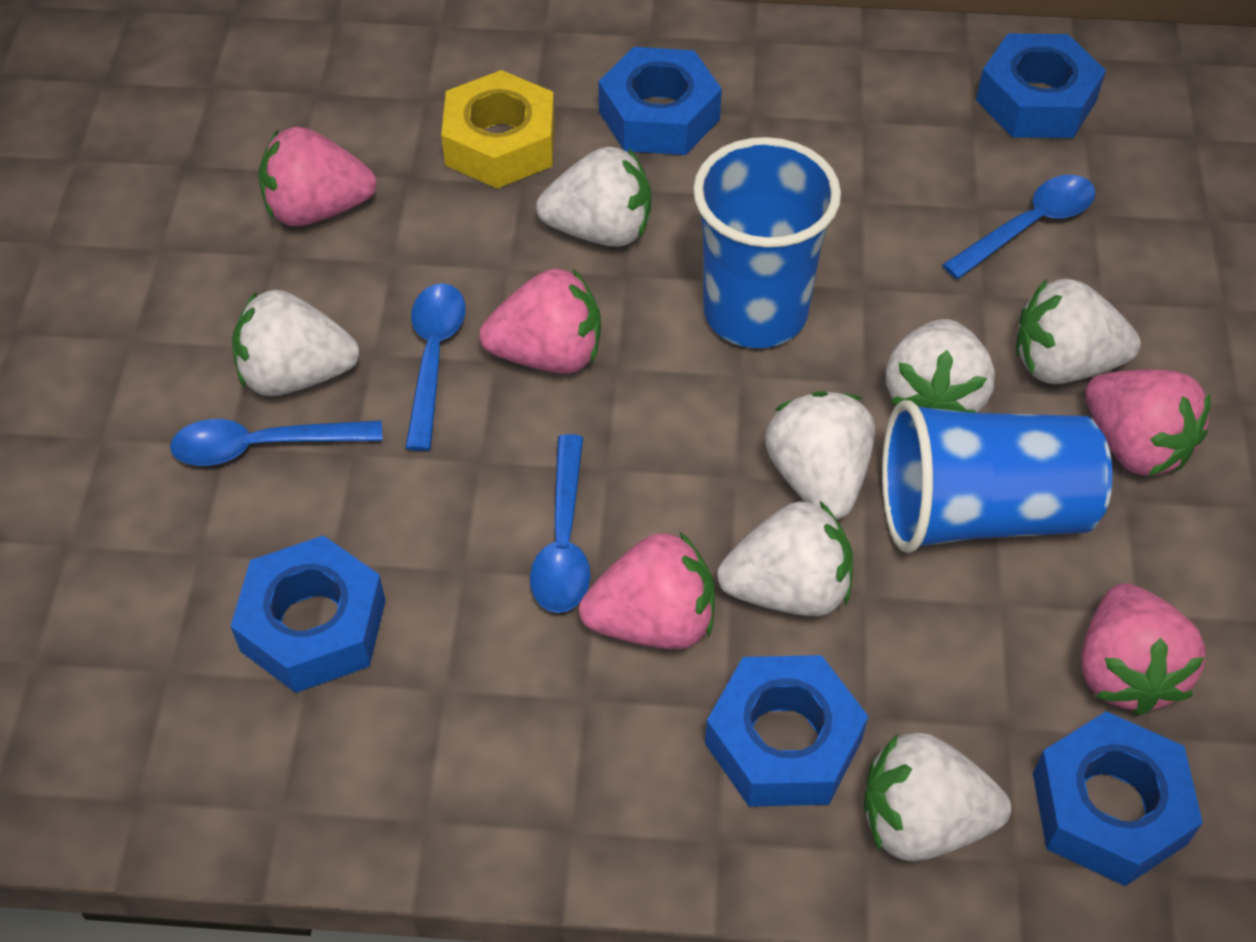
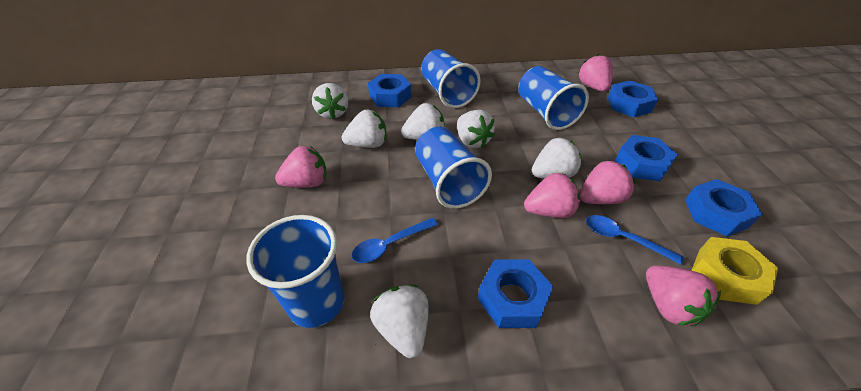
blue cup: 2 -> 4
blue spoon: 4 -> 2
white strawberry: 7 -> 6

